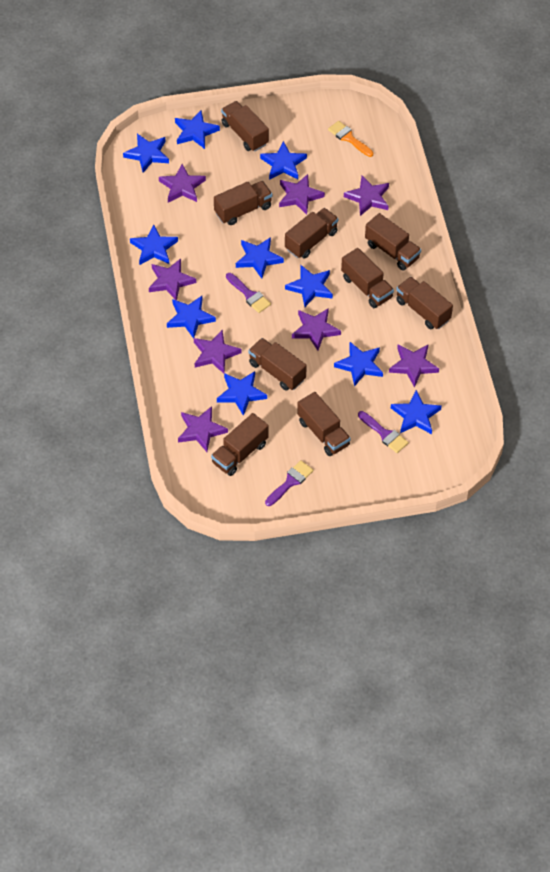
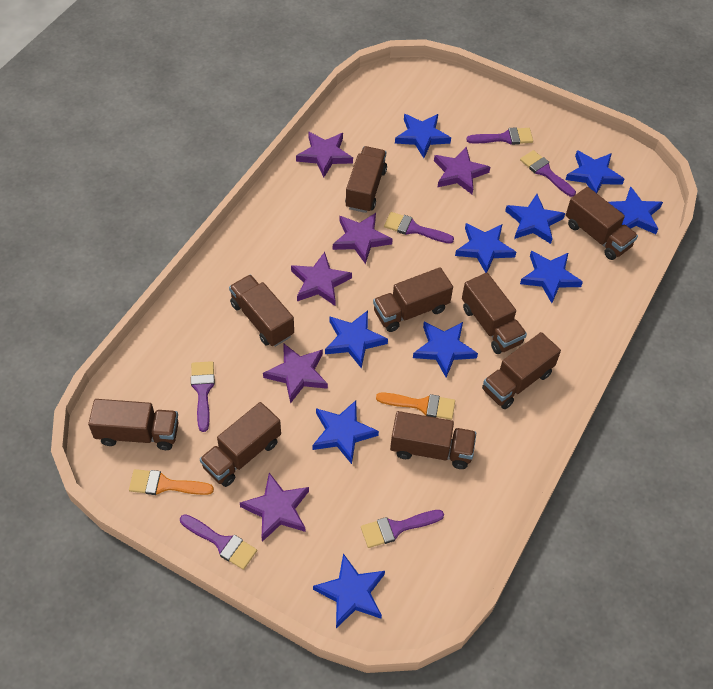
orange brush: 1 -> 2
purple brush: 3 -> 6
purple star: 8 -> 6

